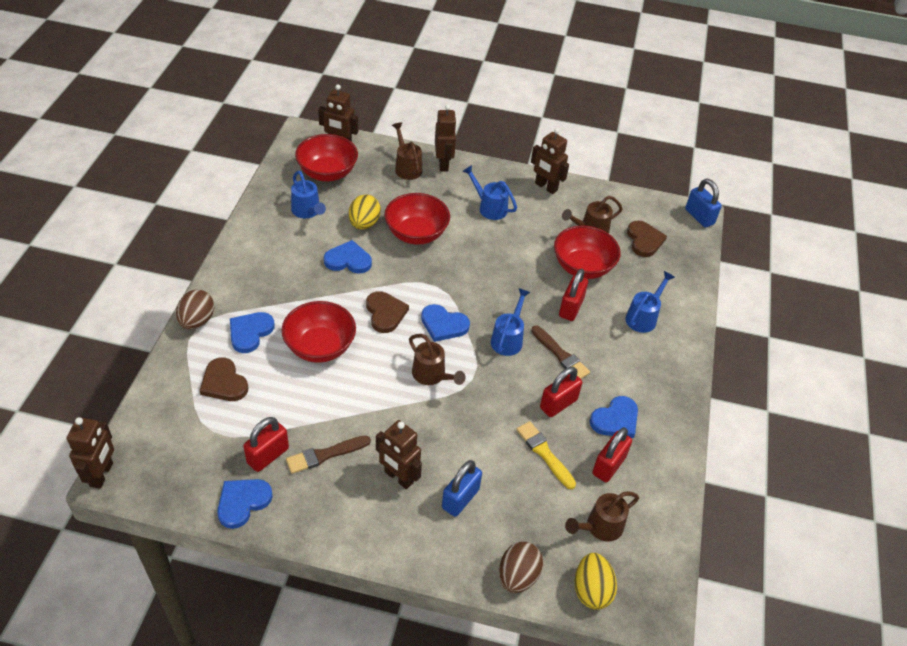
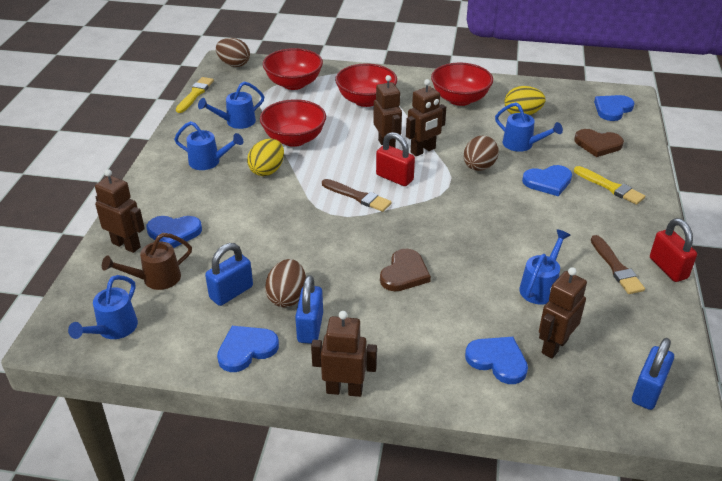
blue padlock: 2 -> 3
blue watering can: 4 -> 5
brown egg: 2 -> 3
brown heart: 3 -> 2
brown watering can: 4 -> 1
red padlock: 4 -> 2
yellow brush: 1 -> 2

